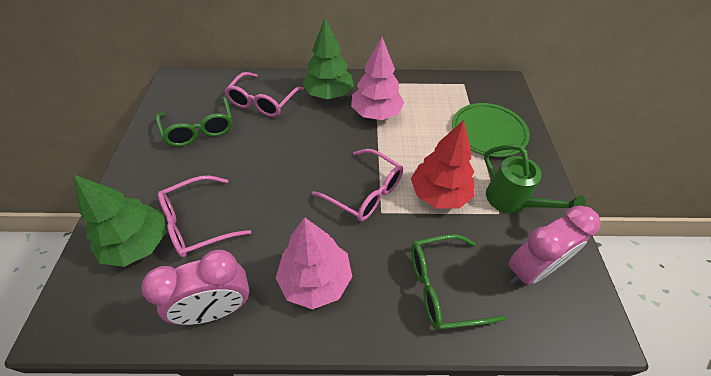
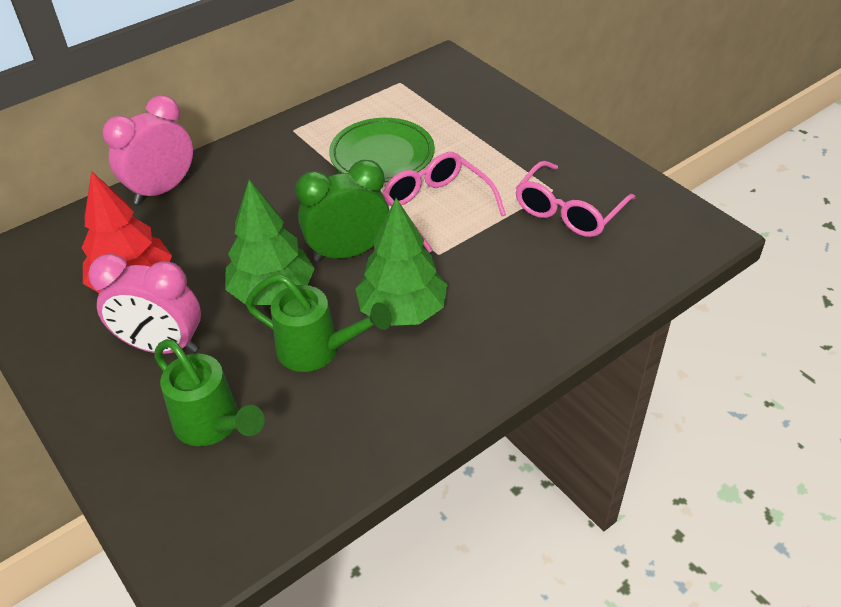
green clock: 0 -> 1
green glasses: 2 -> 0
green watering can: 1 -> 2
pink glasses: 3 -> 2
pink tree: 2 -> 0

